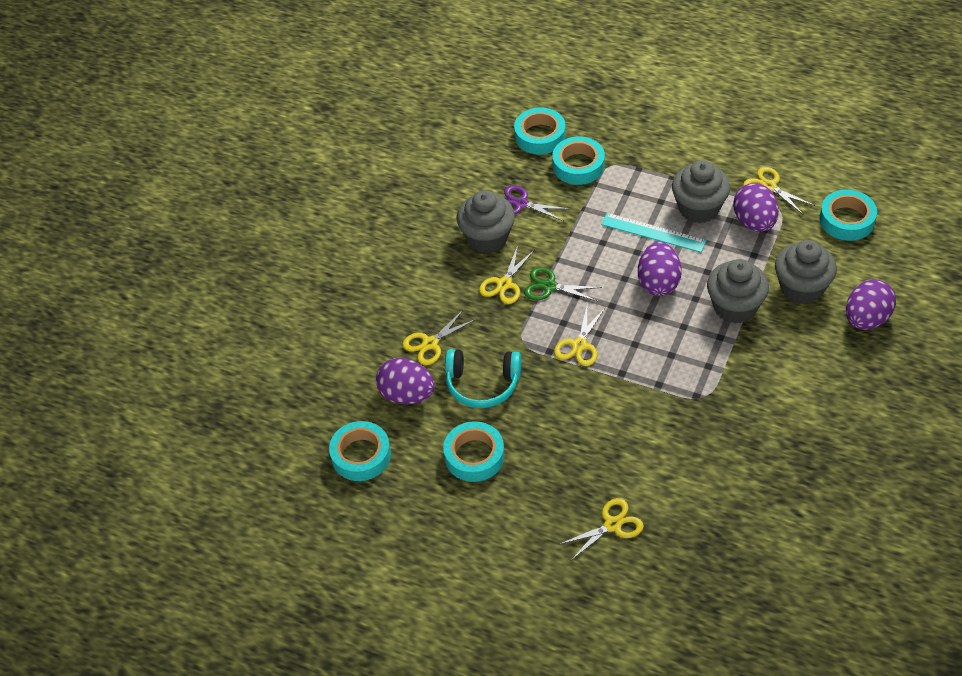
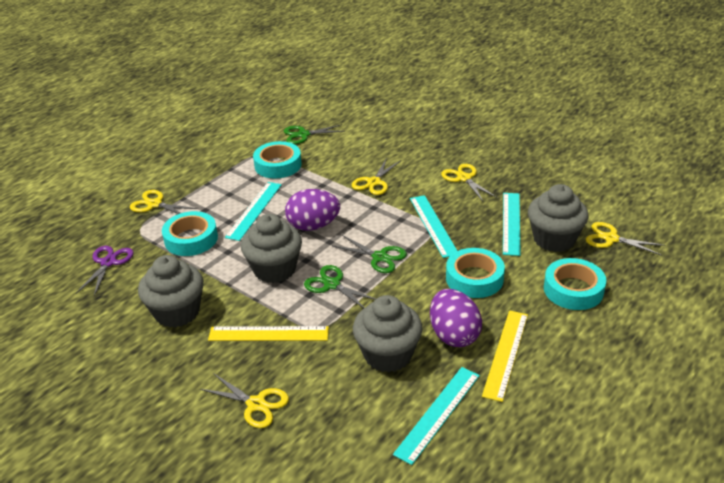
green scissors: 1 -> 3
purple egg: 4 -> 2
turquoise headphones: 1 -> 0
turquoise ruler: 1 -> 4
turquoise tape: 5 -> 4
yellow ruler: 0 -> 2

